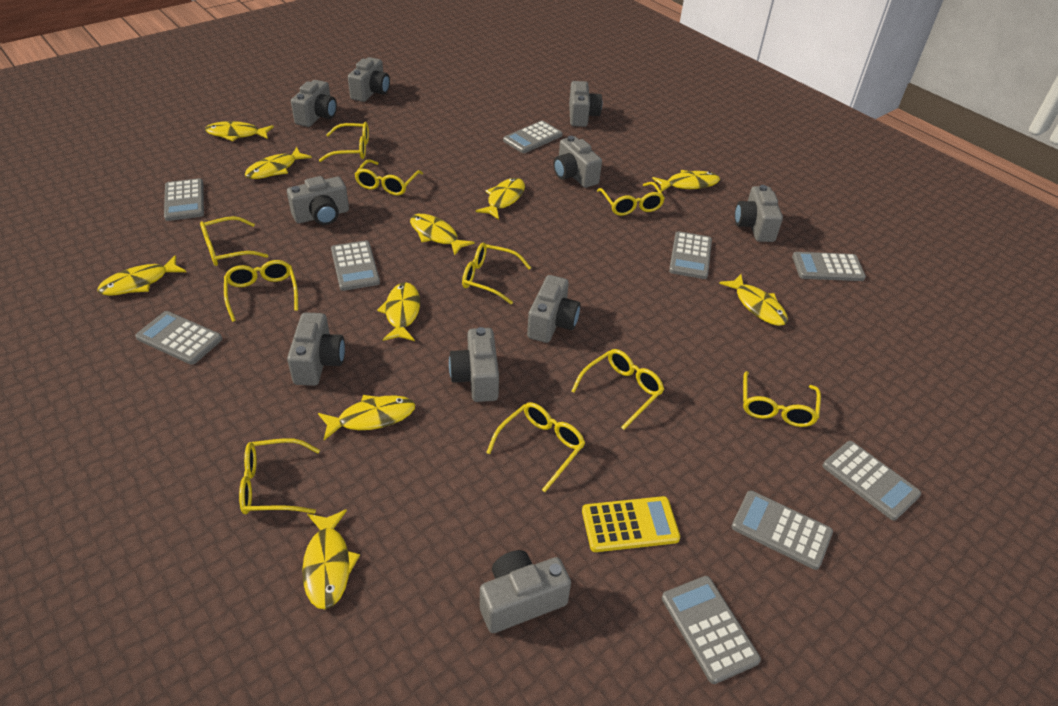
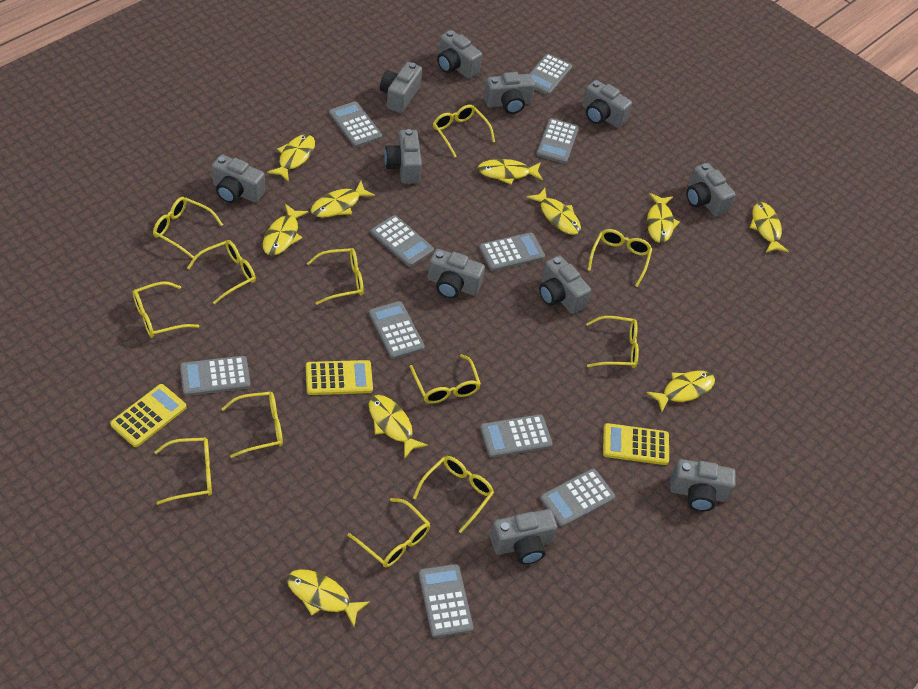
grey calculator: 9 -> 10
grey camera: 10 -> 11
yellow calculator: 1 -> 3
yellow glasses: 10 -> 12

